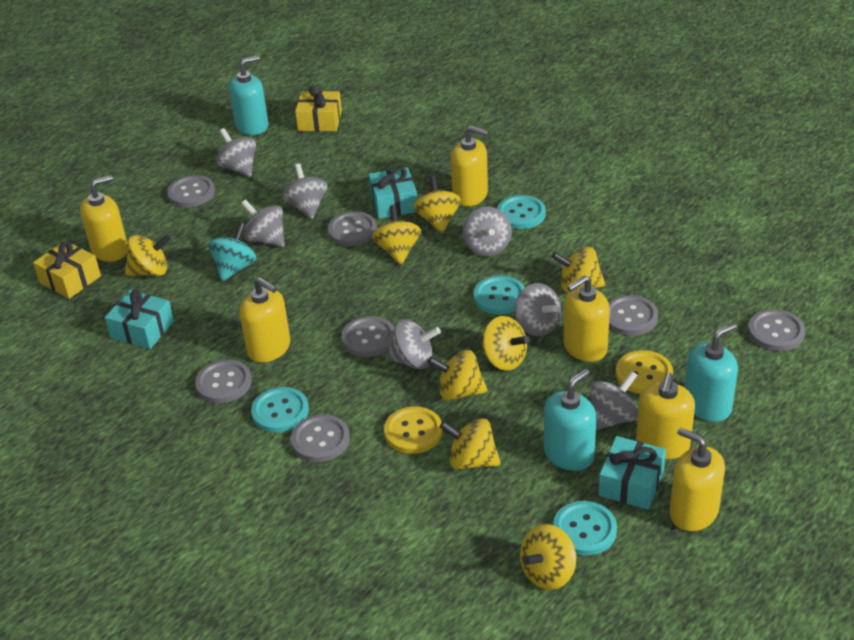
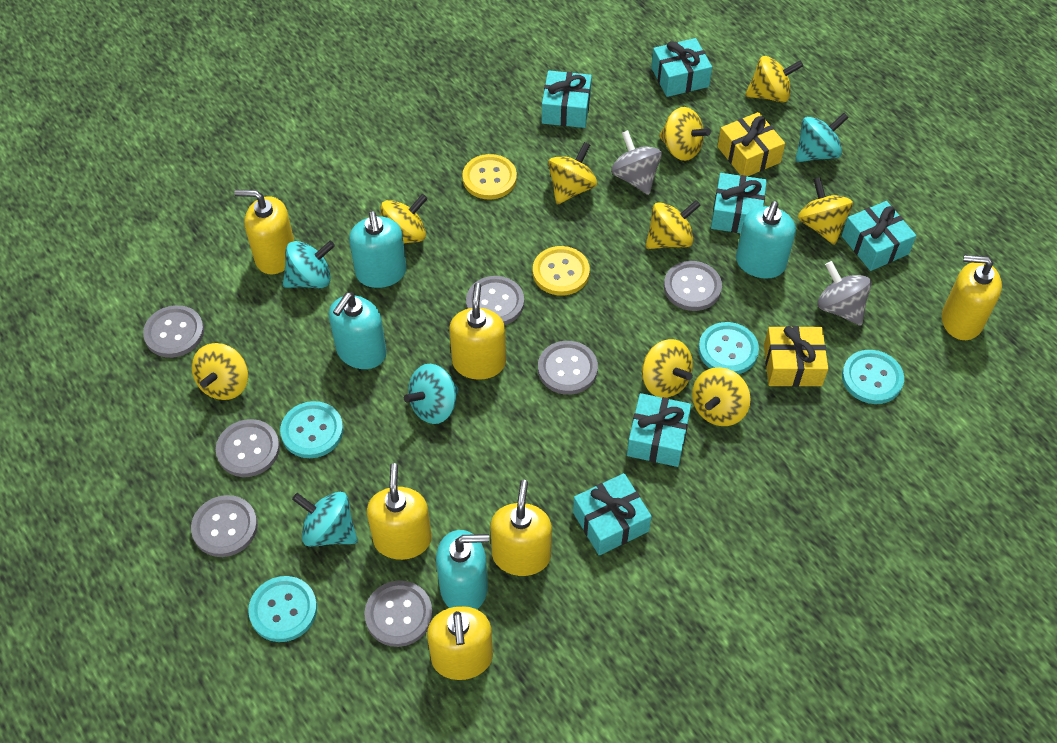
grey spinning top: 7 -> 2
turquoise gift: 3 -> 6
turquoise soap dispenser: 3 -> 4
turquoise spinning top: 1 -> 4
yellow spinning top: 8 -> 9

